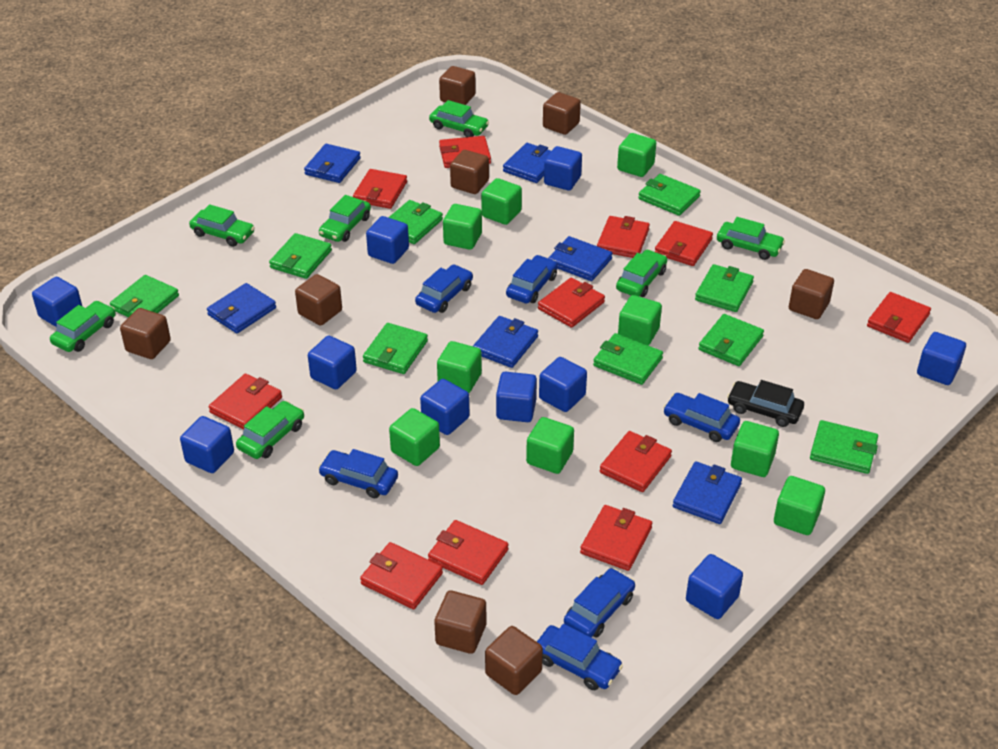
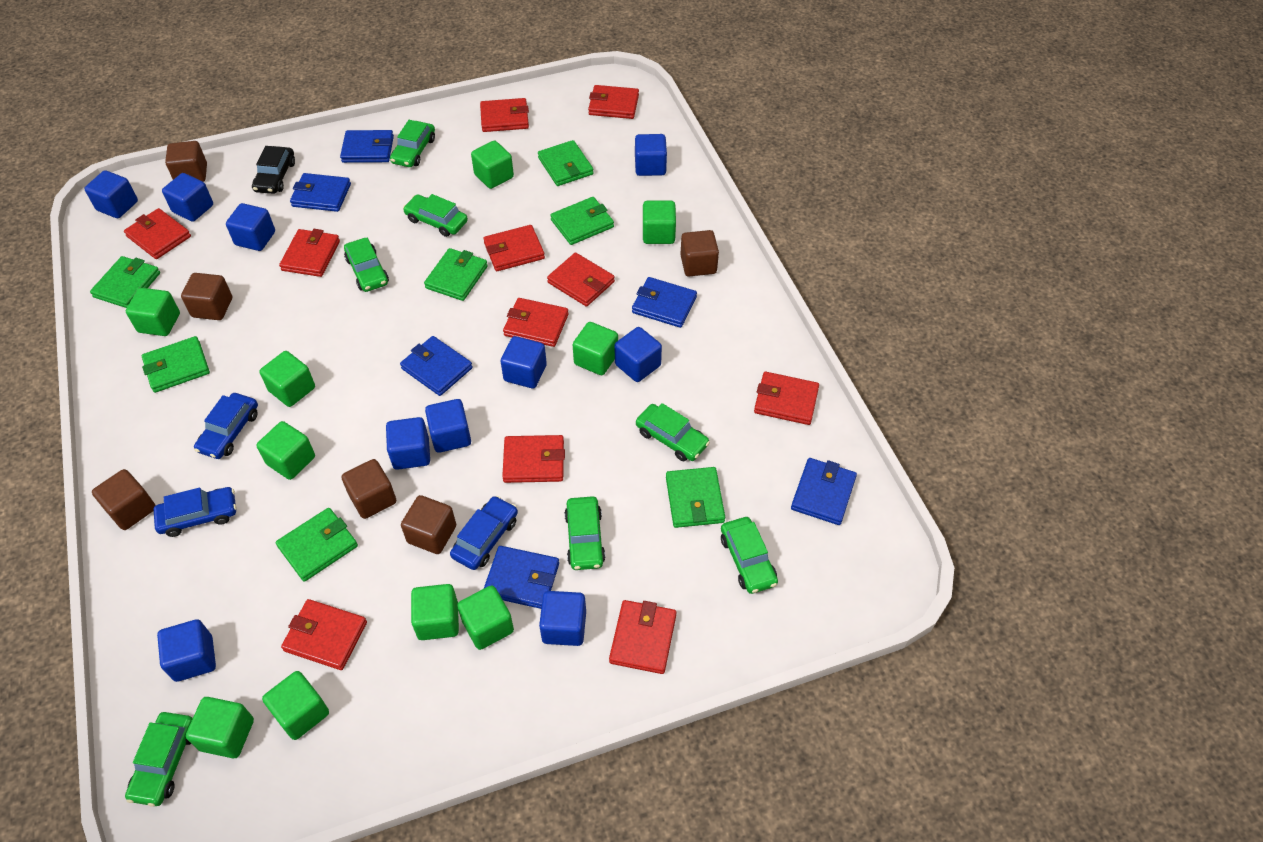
blue car: 6 -> 3
brown cube: 8 -> 6
green cube: 9 -> 10
green wallet: 9 -> 7

